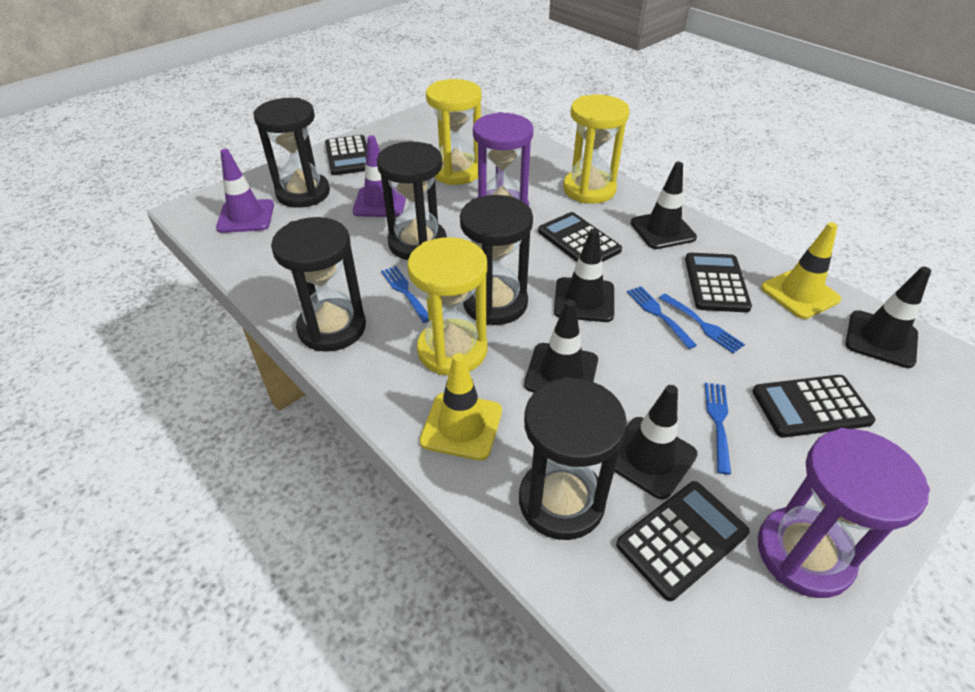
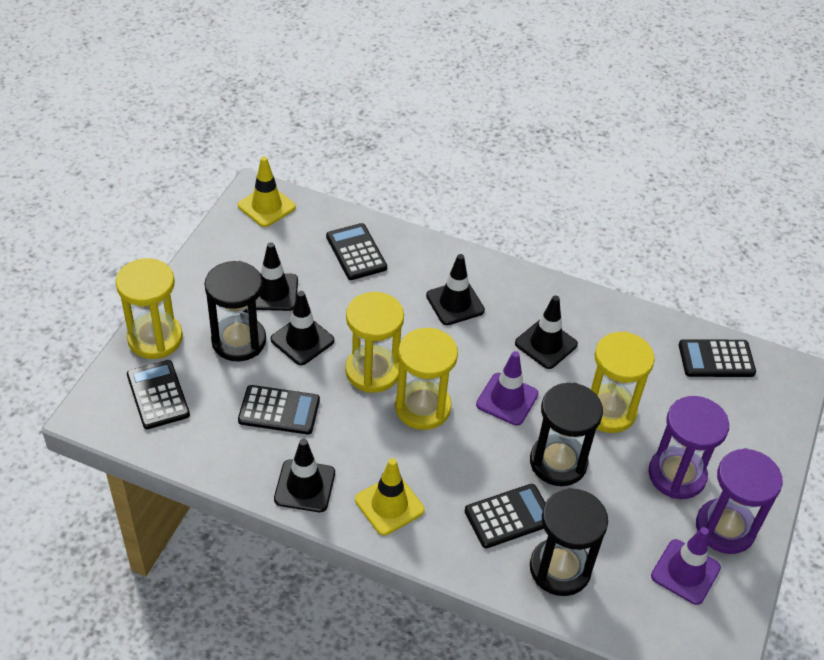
black hourglass: 5 -> 3
blue fork: 4 -> 0
yellow hourglass: 3 -> 4

